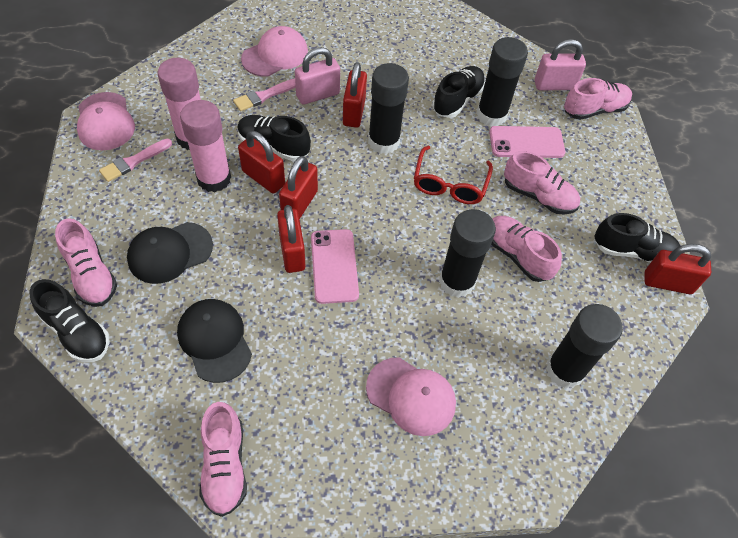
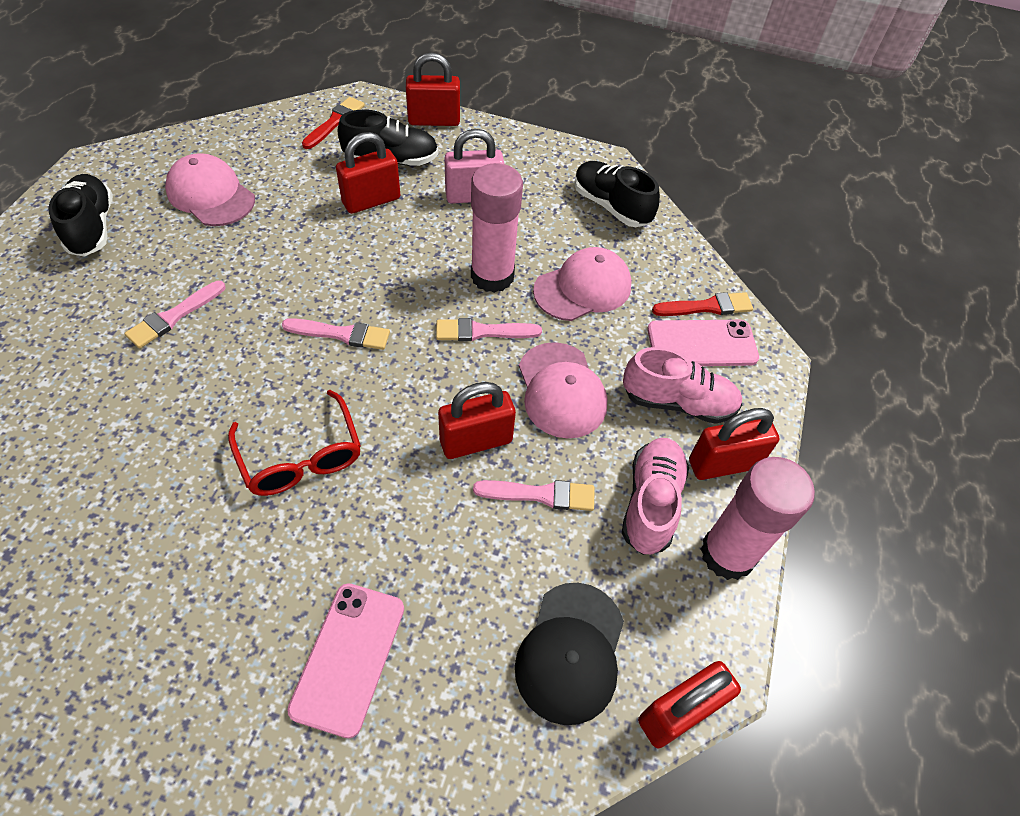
black cap: 2 -> 1
black glue stick: 4 -> 0
black shoe: 4 -> 3
pink brush: 2 -> 4
pink padlock: 2 -> 1
pink shoe: 5 -> 2
red brush: 0 -> 2

